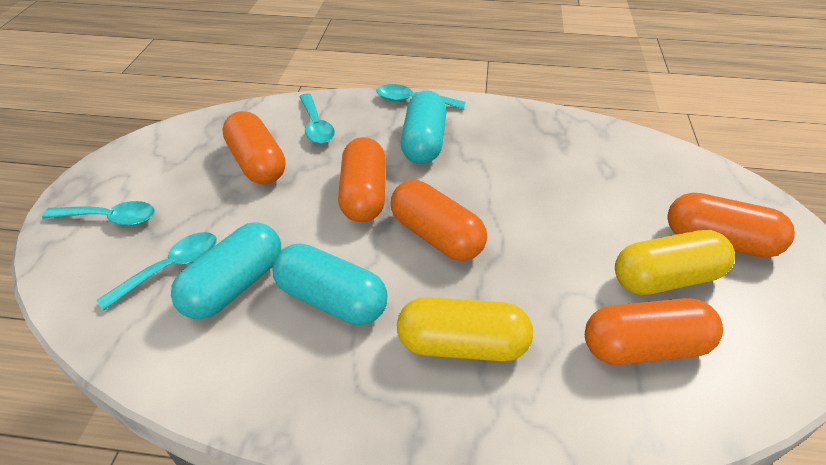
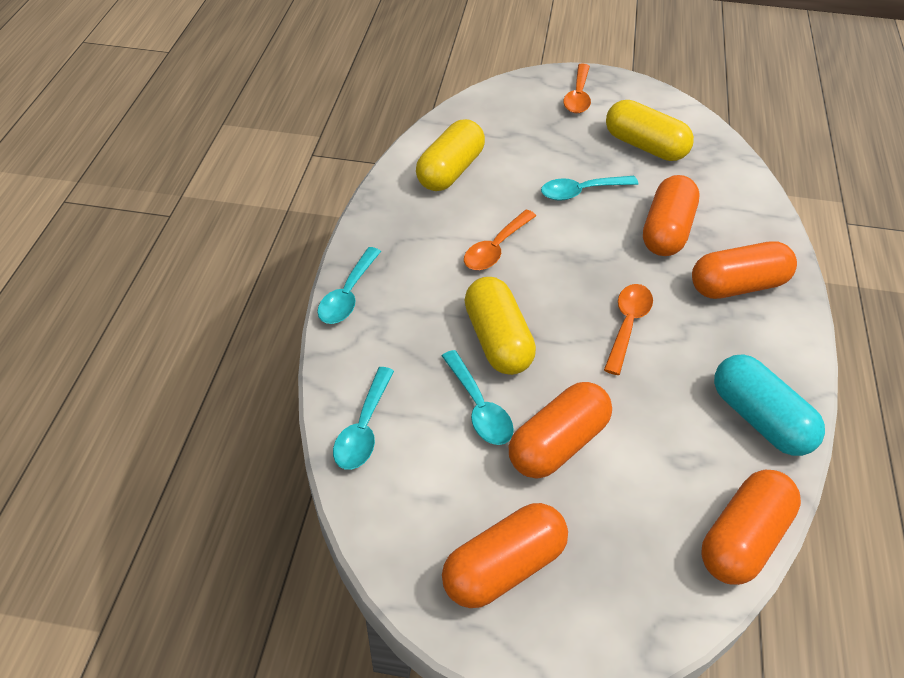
orange spoon: 0 -> 3
turquoise capsule: 3 -> 1
yellow capsule: 2 -> 3

